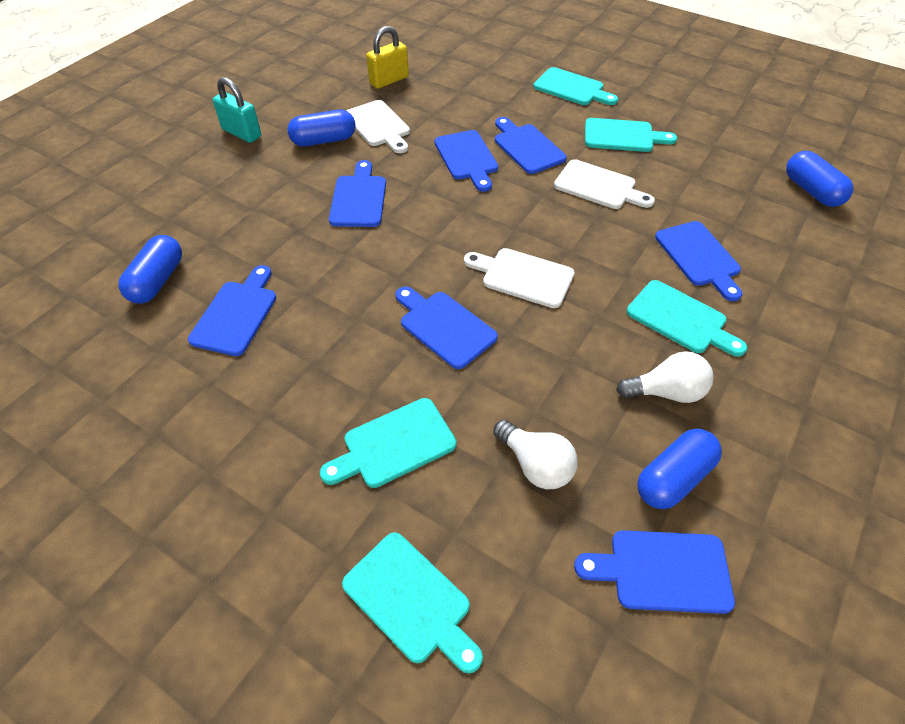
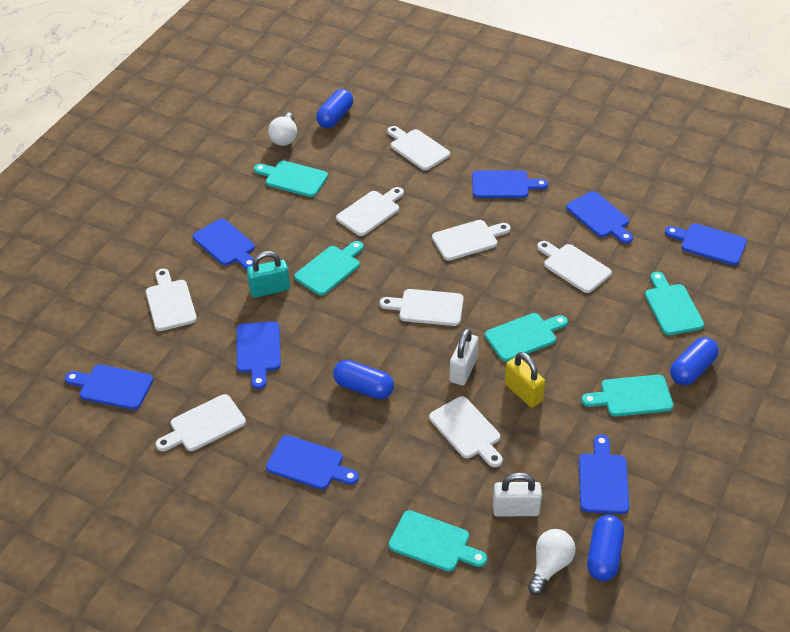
blue cutting board: 7 -> 8
turquoise cutting board: 5 -> 6
white cutting board: 3 -> 8
white padlock: 0 -> 2

